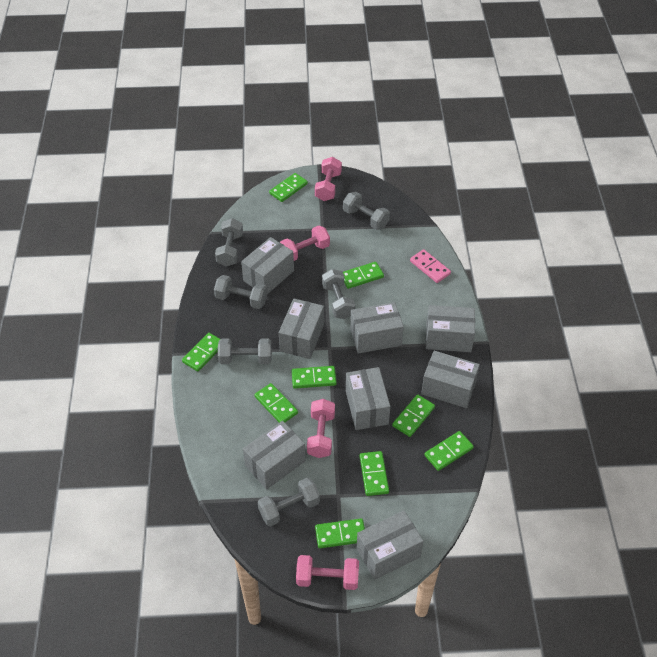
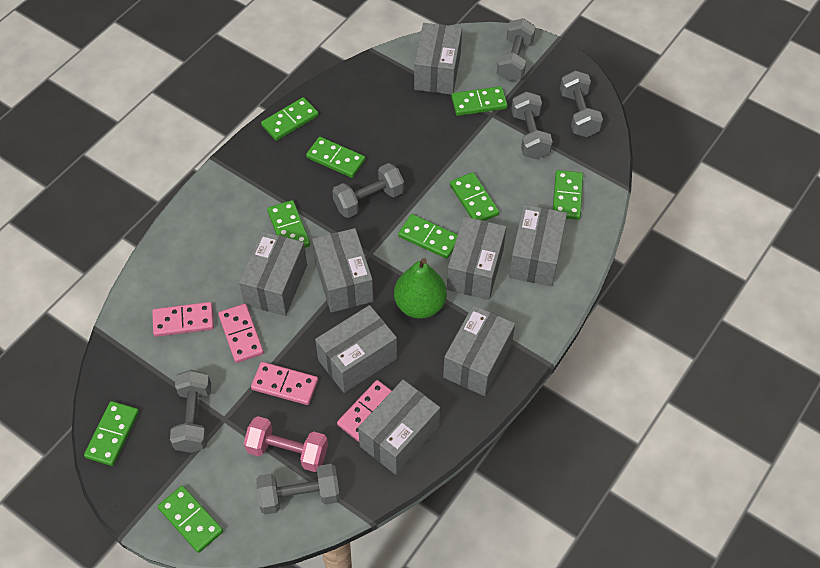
green pear: 0 -> 1
pink domino: 1 -> 4
pink dumbbell: 4 -> 1

